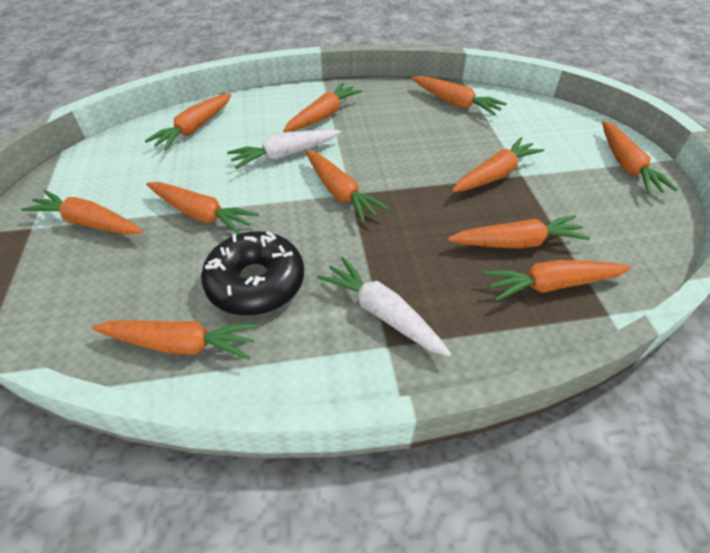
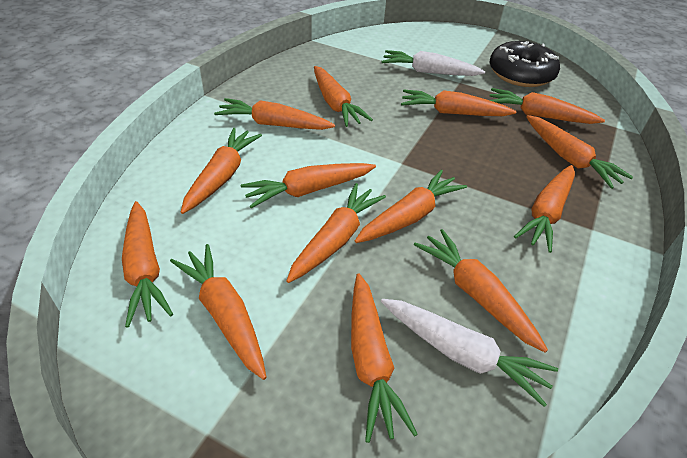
orange carrot: 11 -> 14

